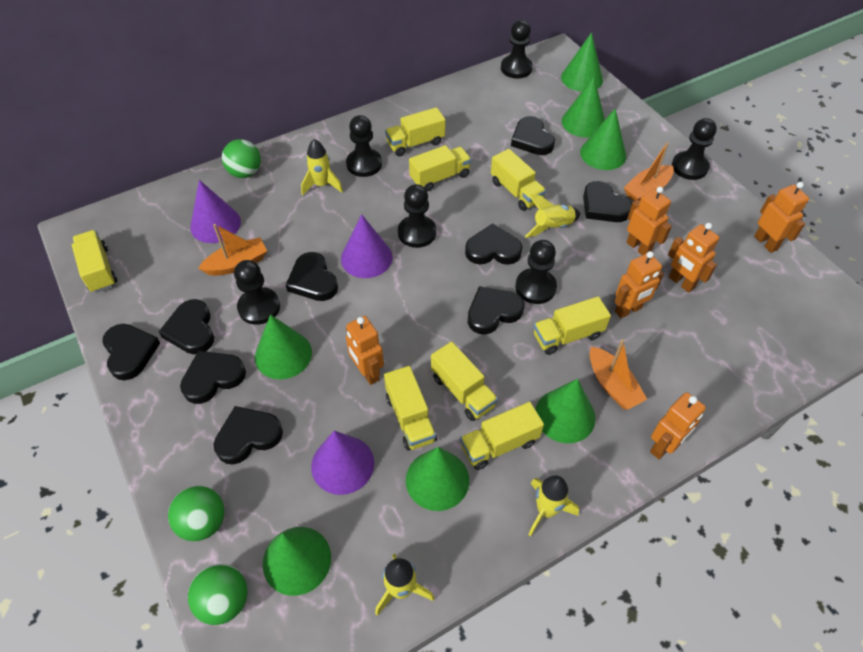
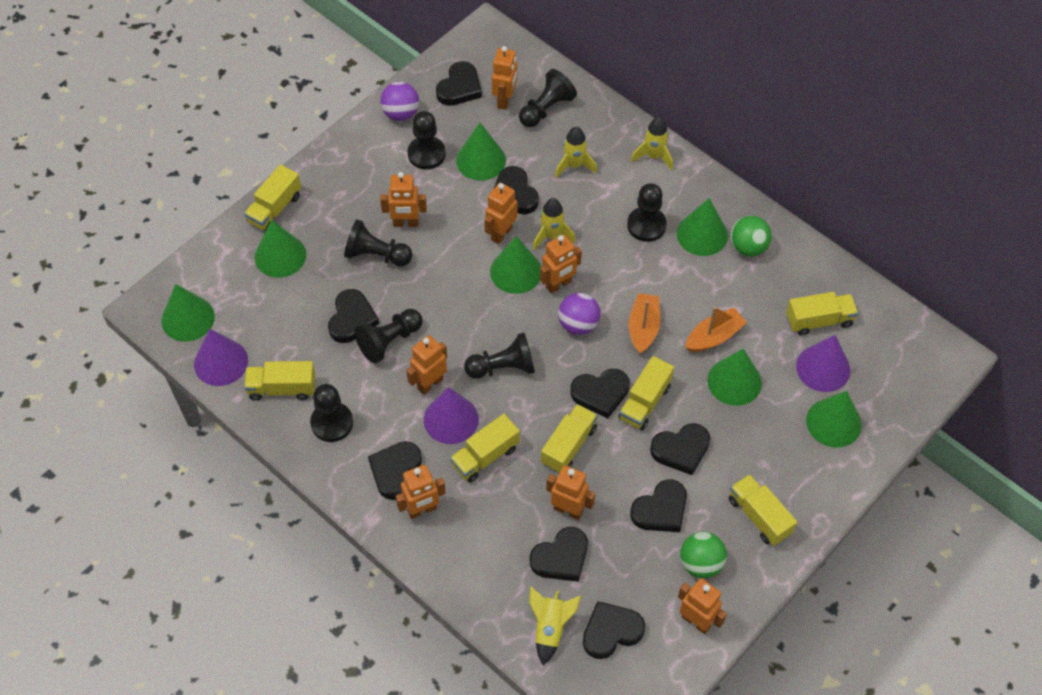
black pawn: 6 -> 7
green ball: 3 -> 2
orange boat: 3 -> 2
orange robot: 6 -> 8
purple ball: 0 -> 2
yellow truck: 8 -> 7

